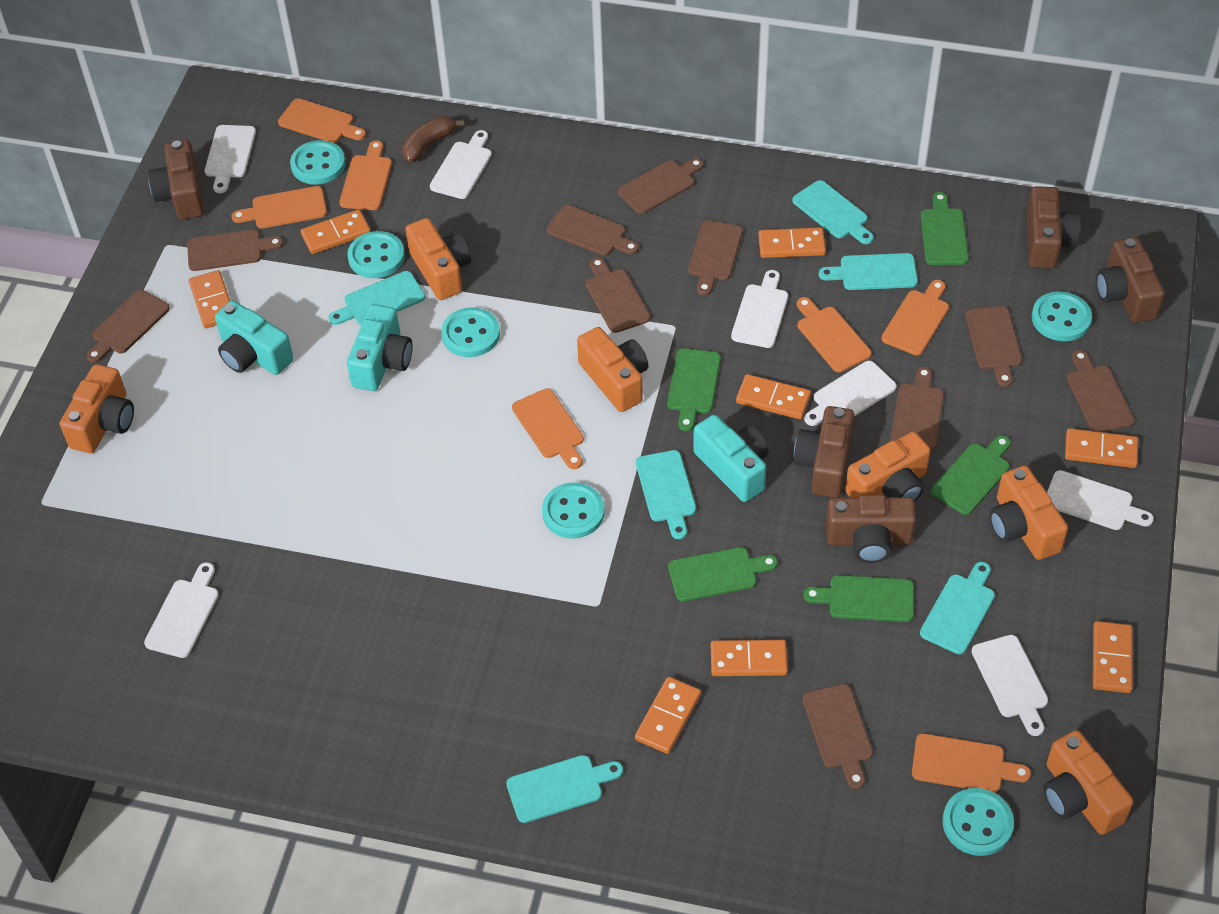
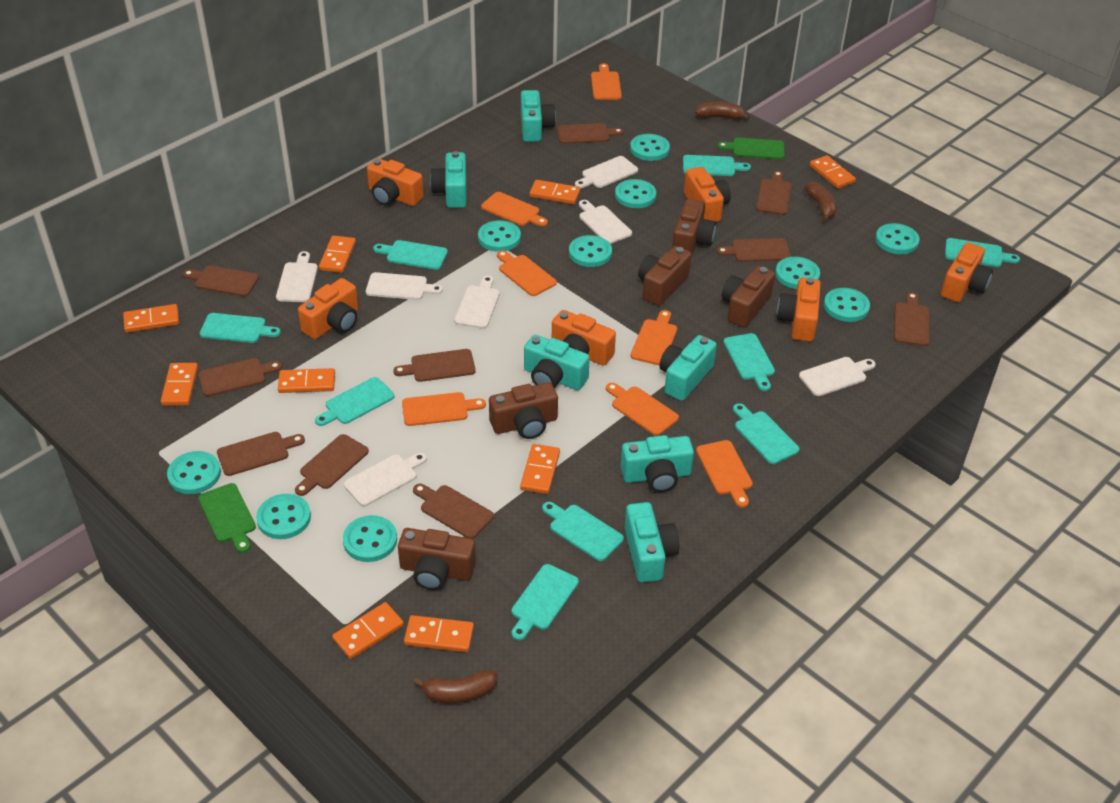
brown banana: 1 -> 3
green cutting board: 5 -> 2
orange domino: 8 -> 9
turquoise button: 6 -> 10
turquoise camera: 3 -> 6
turquoise cutting board: 6 -> 9

